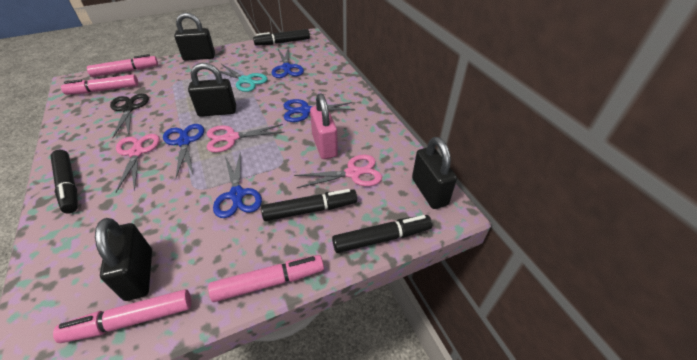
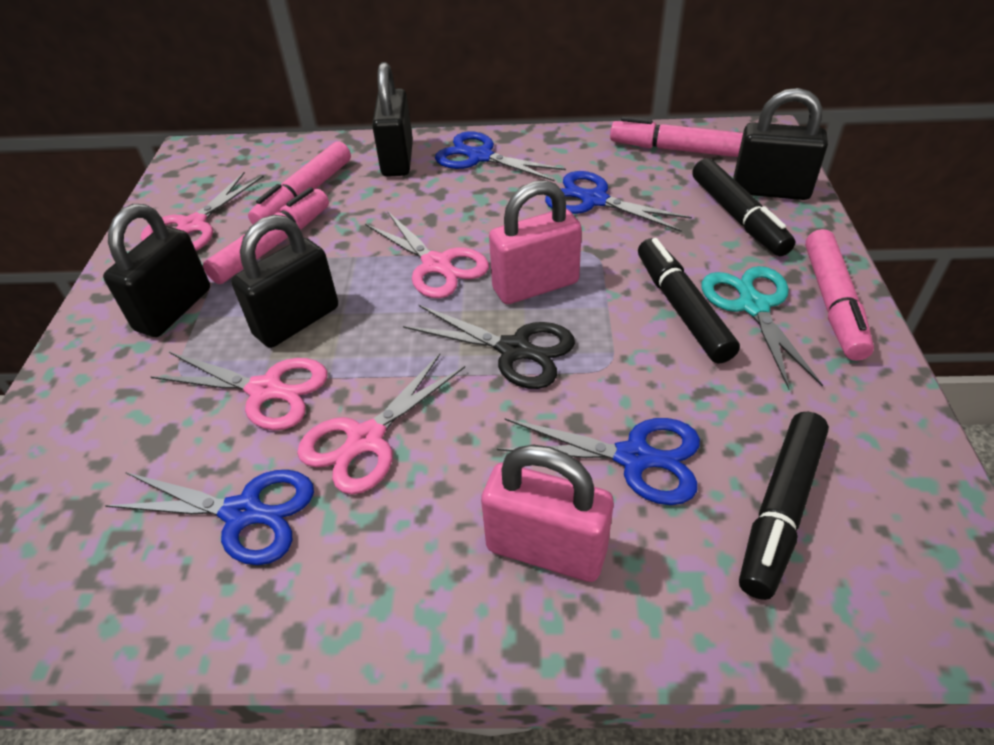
black marker: 4 -> 3
pink padlock: 1 -> 2
pink scissors: 3 -> 4

